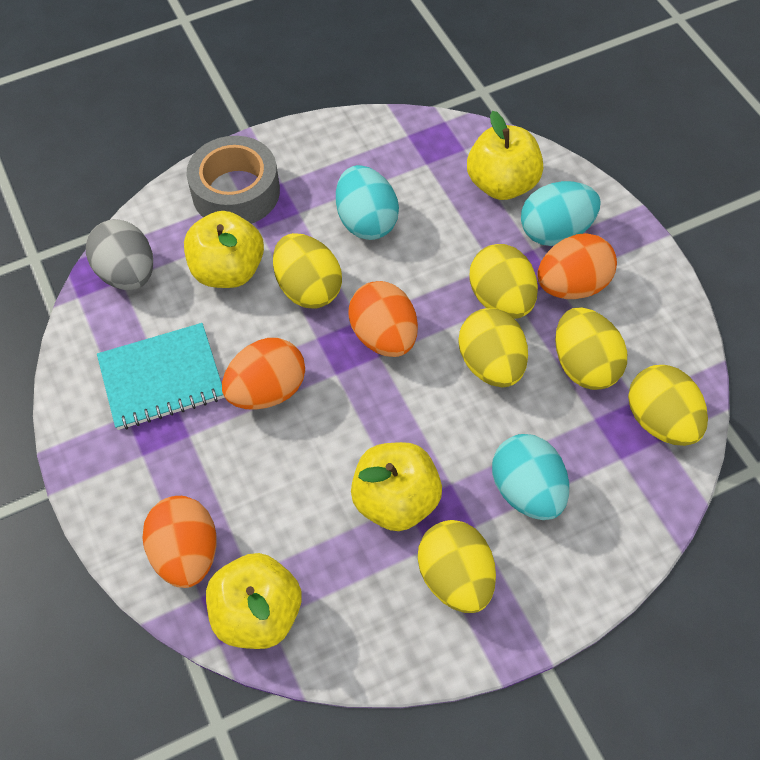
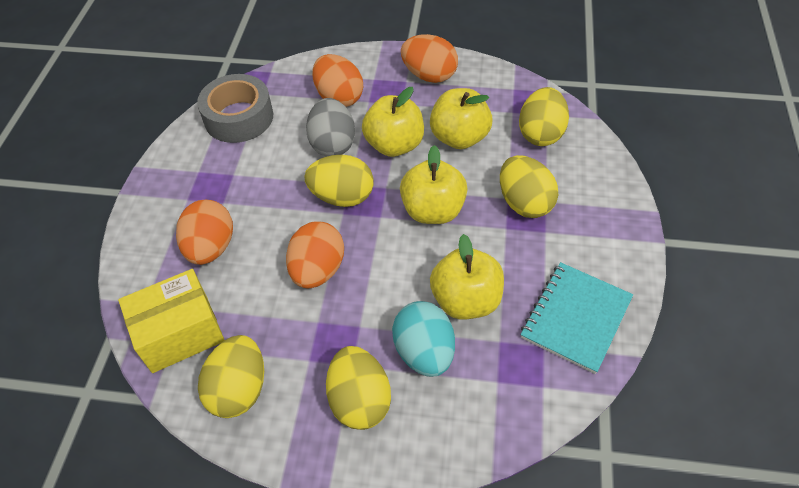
turquoise egg: 3 -> 1
yellow box: 0 -> 1
yellow egg: 6 -> 5

